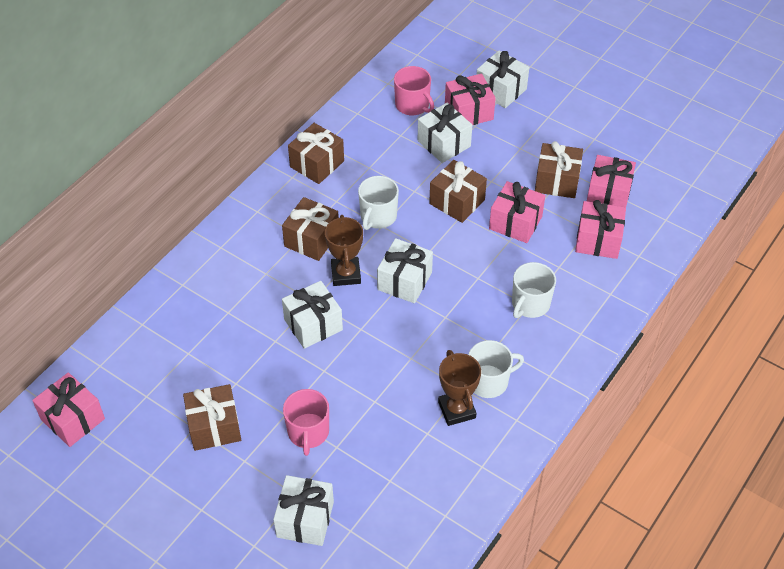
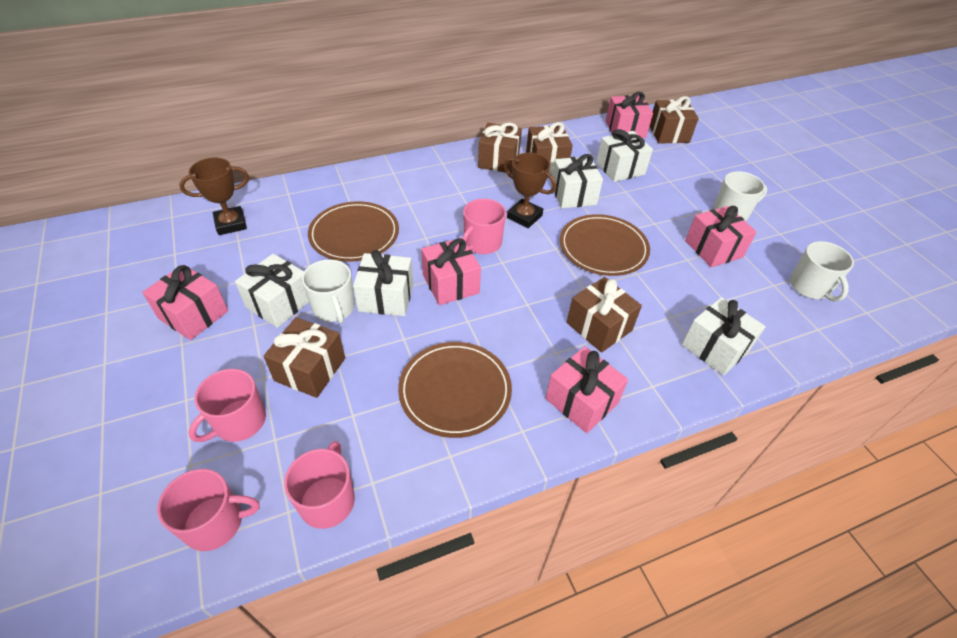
brown plate: 0 -> 3
pink mug: 2 -> 4

